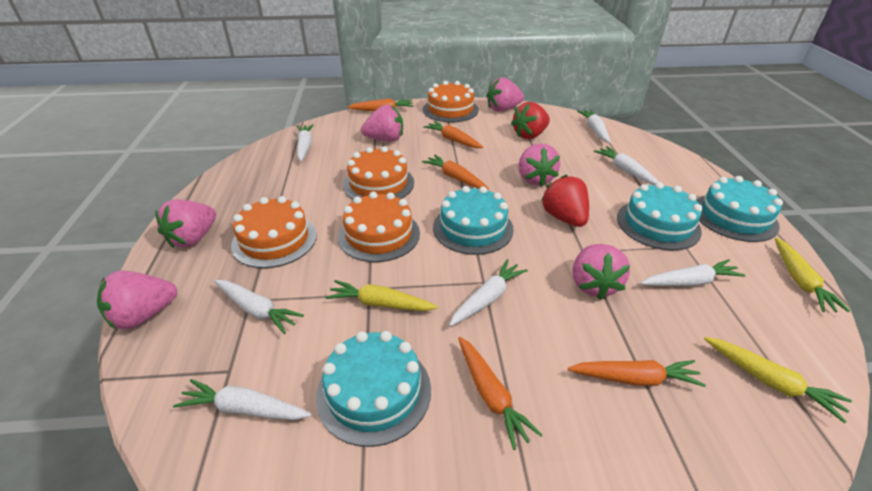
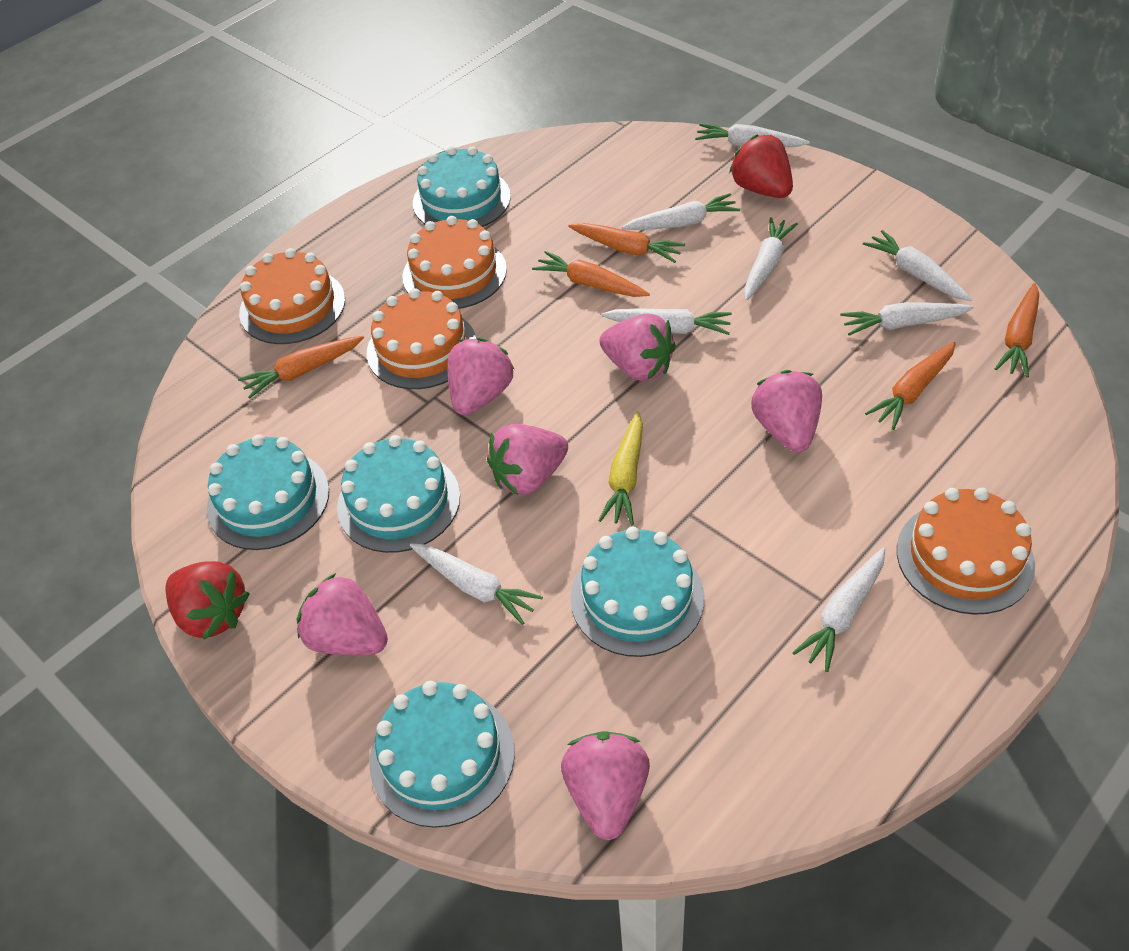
turquoise cake: 4 -> 5
white carrot: 7 -> 8
yellow carrot: 3 -> 1

